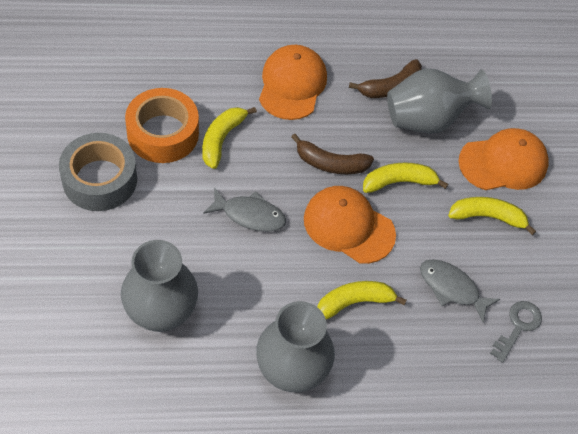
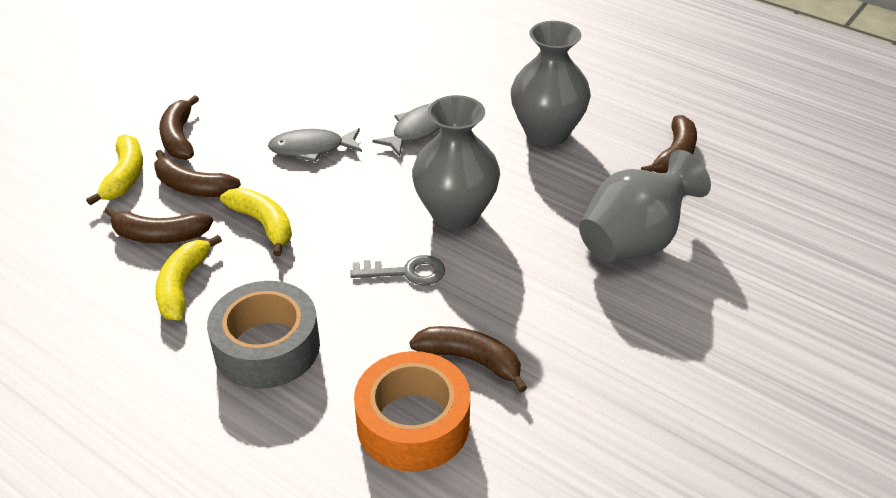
brown banana: 2 -> 5
orange cap: 3 -> 0
yellow banana: 4 -> 3

